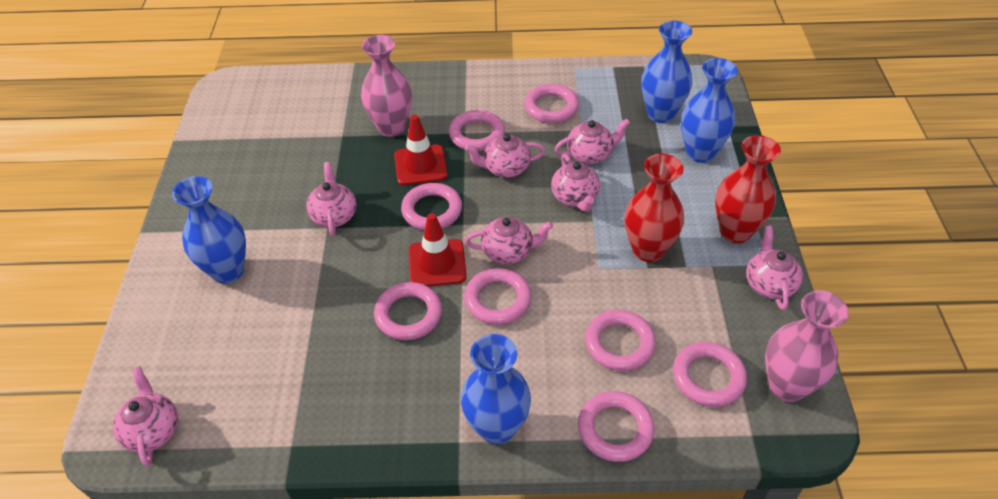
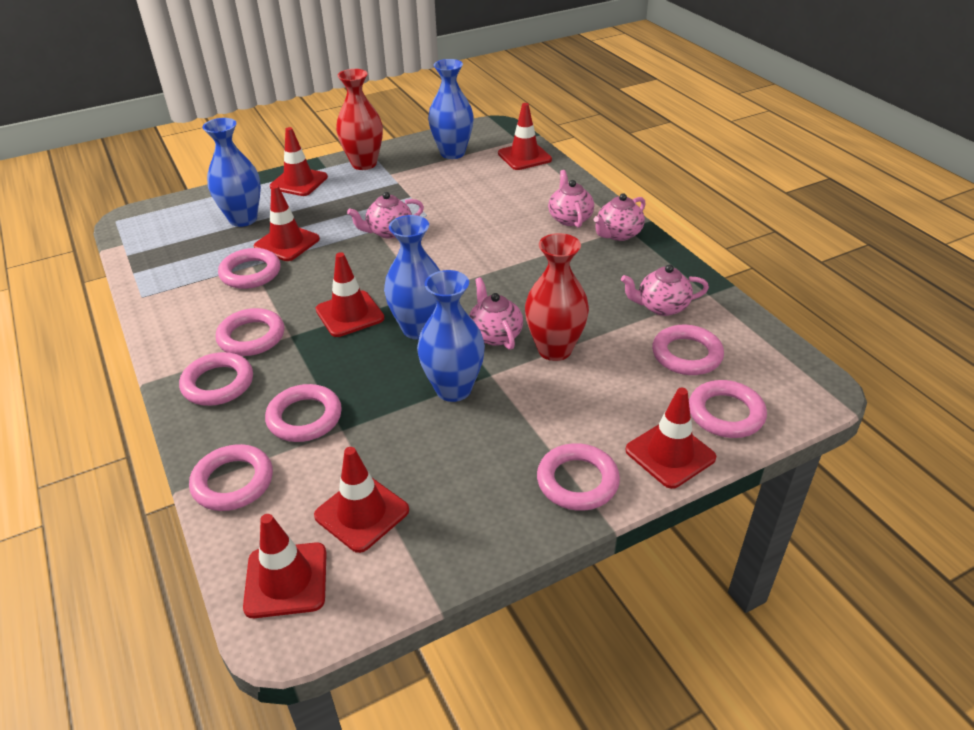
pink teapot: 7 -> 5
pink vase: 2 -> 0
red traffic cone: 2 -> 7

